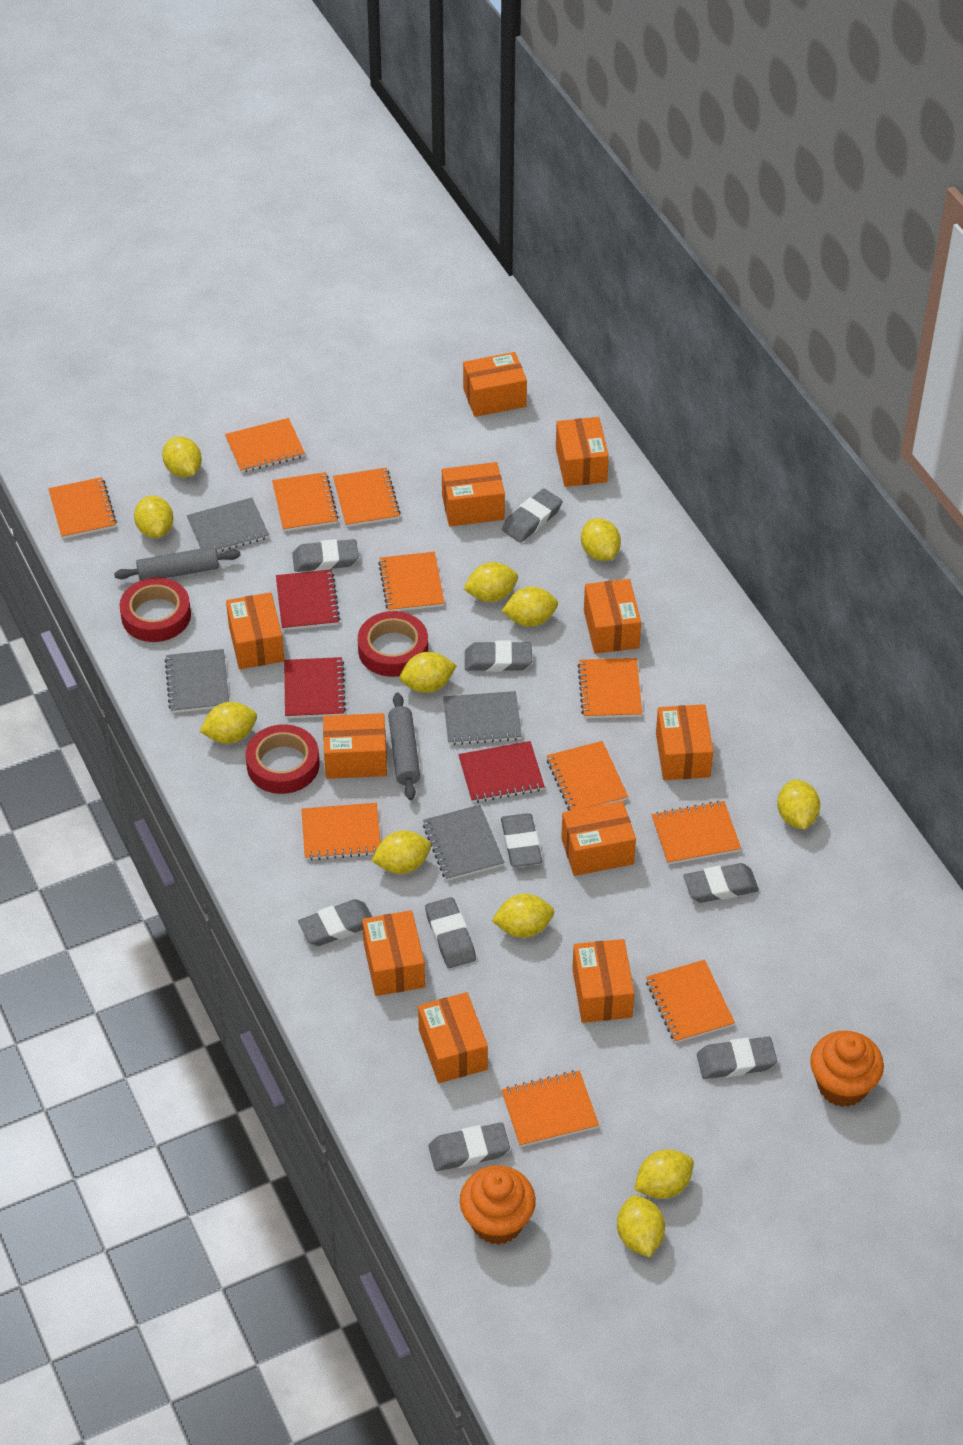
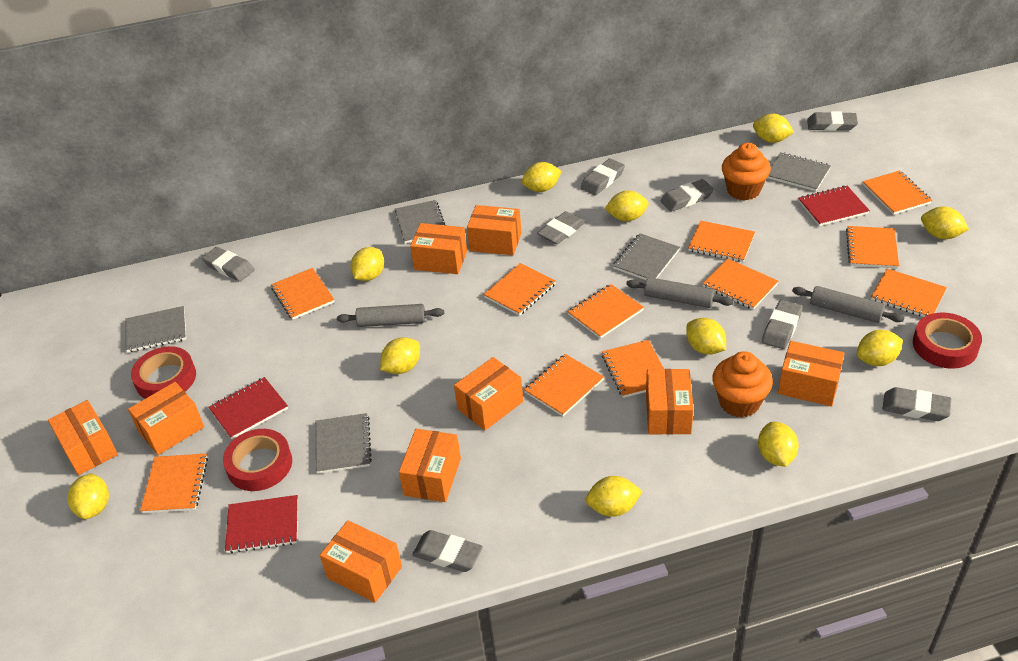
grey eraser: 9 -> 8
grey notebook: 4 -> 5
grey rolling pin: 2 -> 3
orange box: 11 -> 9
yellow lemon: 12 -> 11

